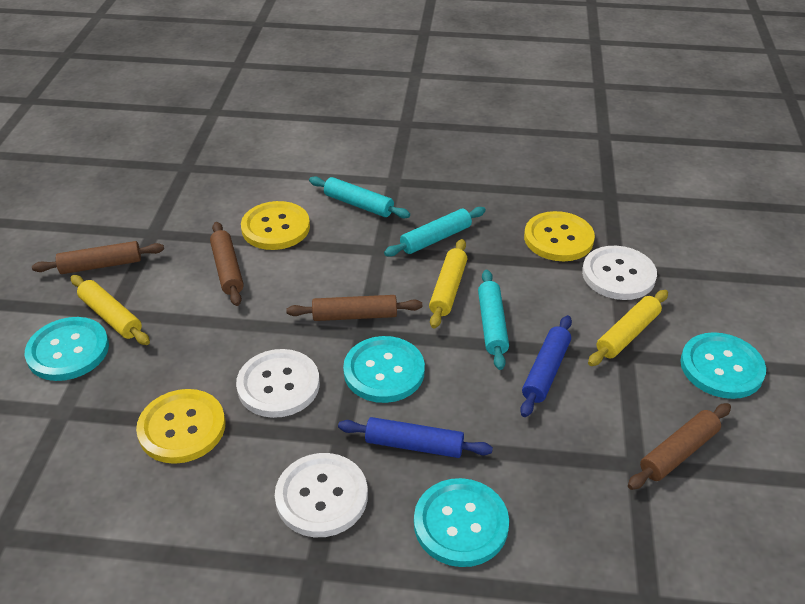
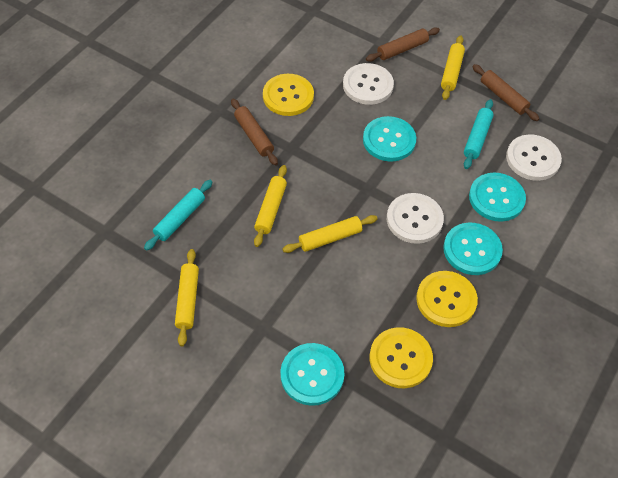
blue rolling pin: 2 -> 0
brown rolling pin: 4 -> 3
turquoise rolling pin: 3 -> 2
yellow rolling pin: 3 -> 4

